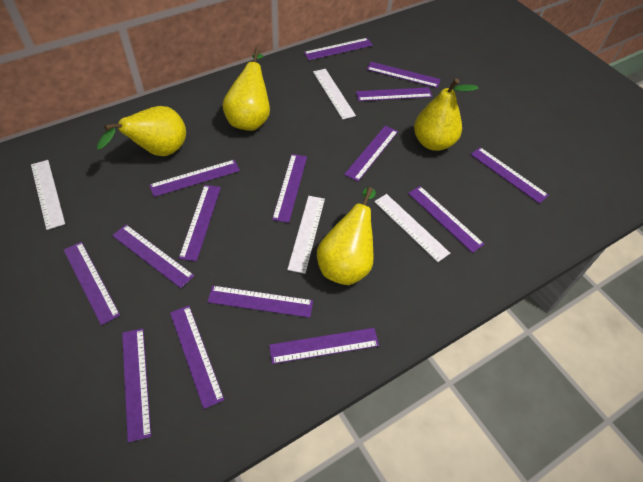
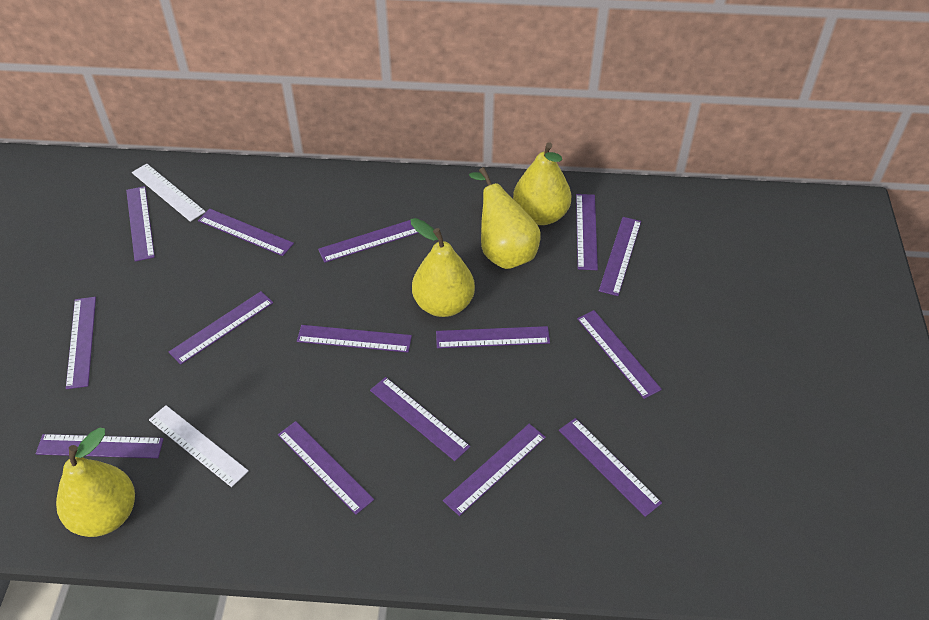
white ruler: 4 -> 2

